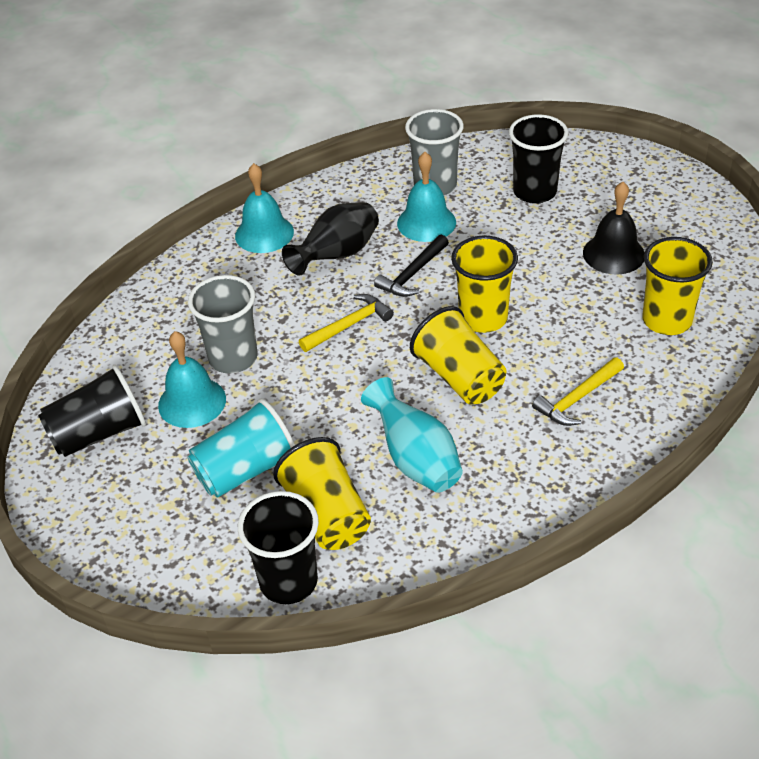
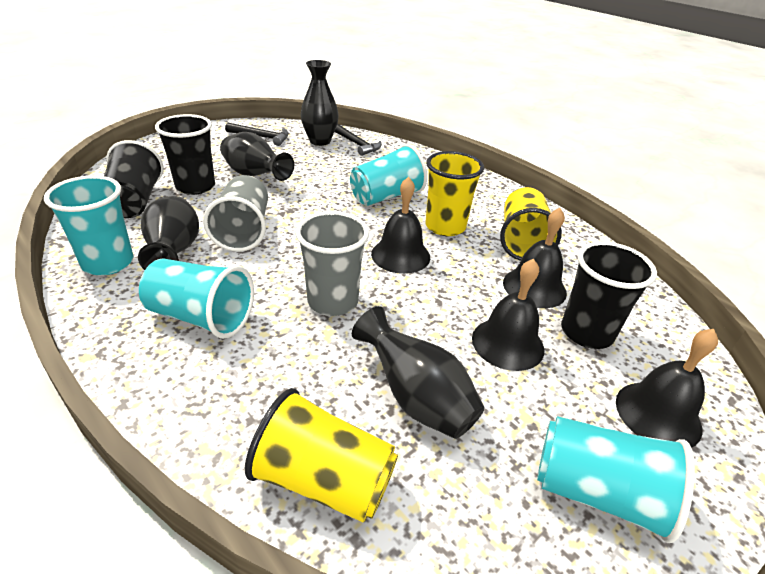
black bell: 1 -> 4
black hammer: 1 -> 2
black vase: 1 -> 4
turquoise bell: 3 -> 0
turquoise cup: 1 -> 4
turquoise vase: 1 -> 0
yellow cup: 4 -> 3
yellow hammer: 2 -> 0

